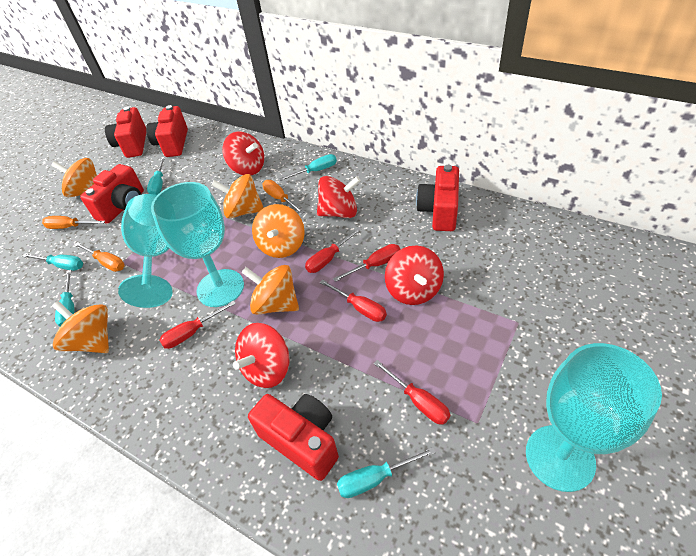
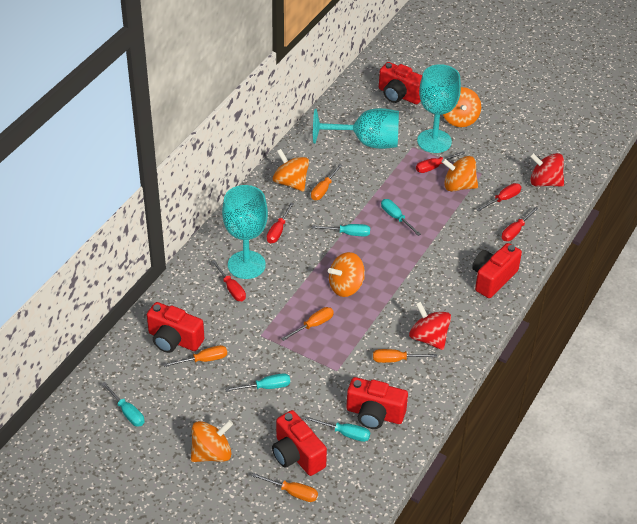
orange screwdriver: 3 -> 5
red spinning top: 4 -> 2

